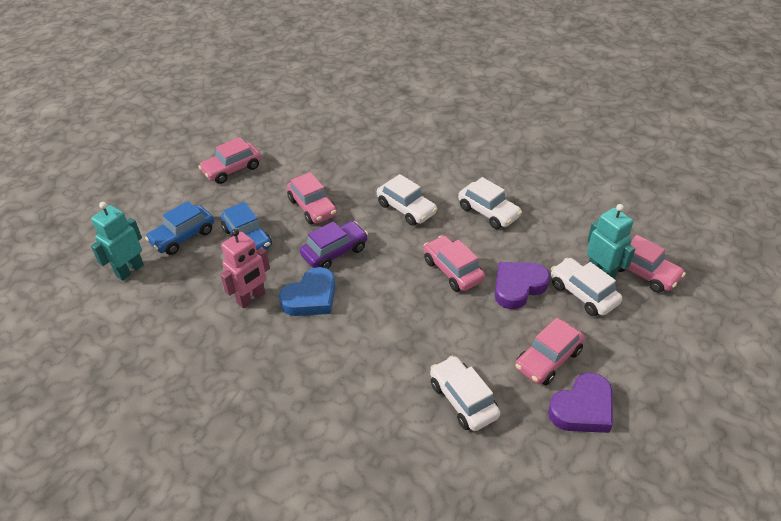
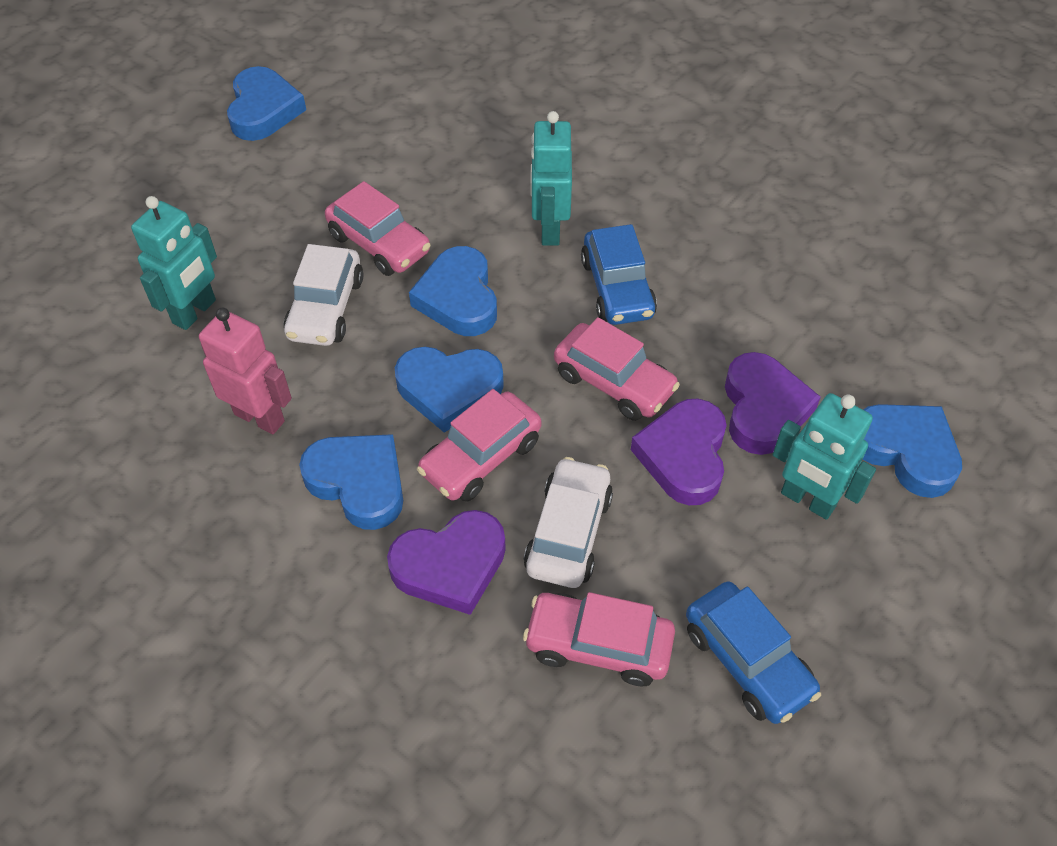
blue heart: 1 -> 5
pink car: 5 -> 4
purple car: 1 -> 0
purple heart: 2 -> 3
turquoise robot: 2 -> 3
white car: 4 -> 2

